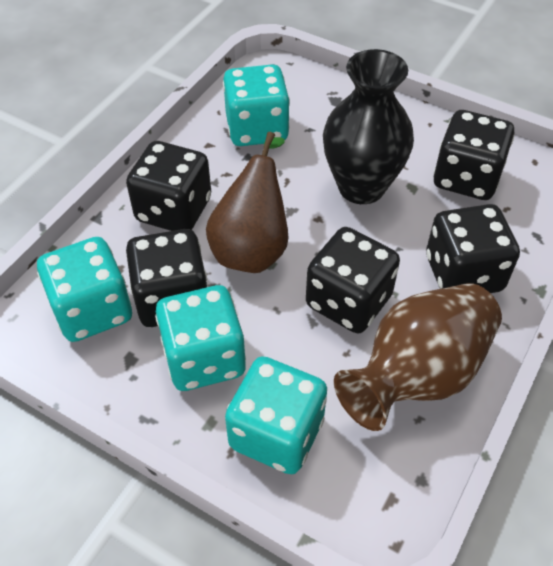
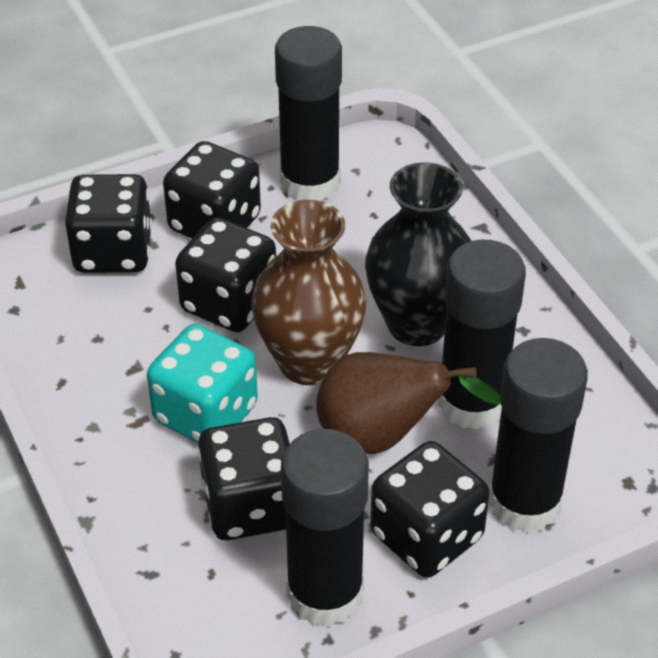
black glue stick: 0 -> 4
turquoise dice: 4 -> 1

